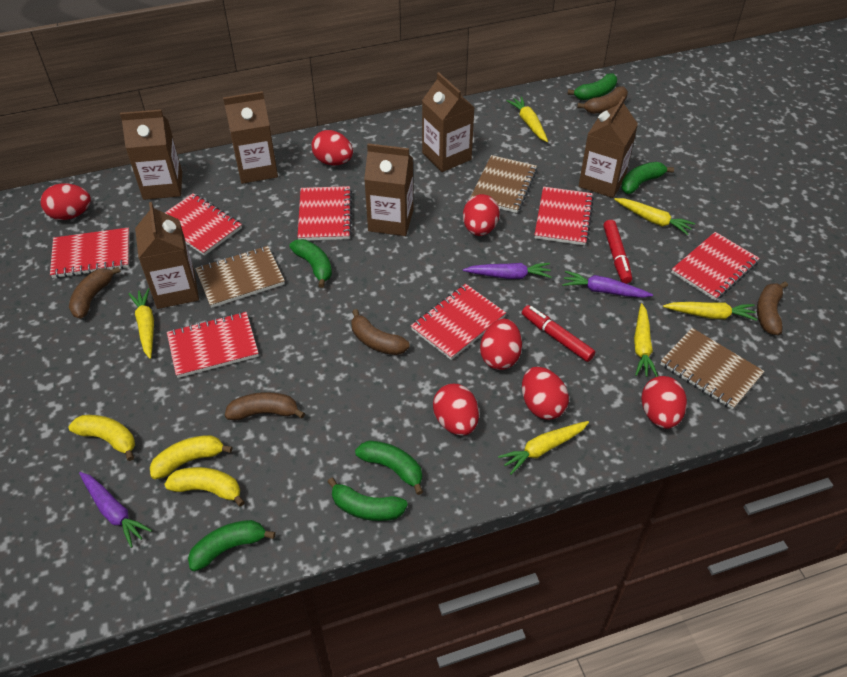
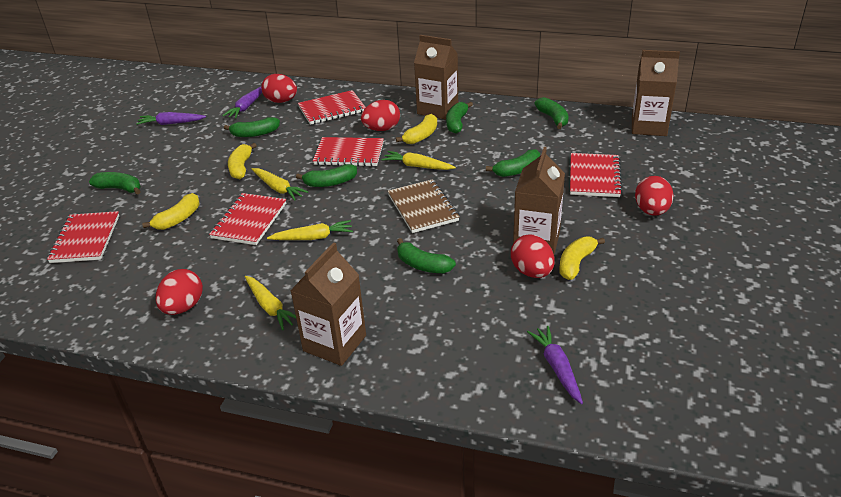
brown banana: 5 -> 0
brown carton: 6 -> 4
brown notebook: 3 -> 1
green banana: 6 -> 7
red egg: 7 -> 5
red marker: 2 -> 0
red notebook: 7 -> 5
yellow banana: 3 -> 4
yellow carrot: 6 -> 4

